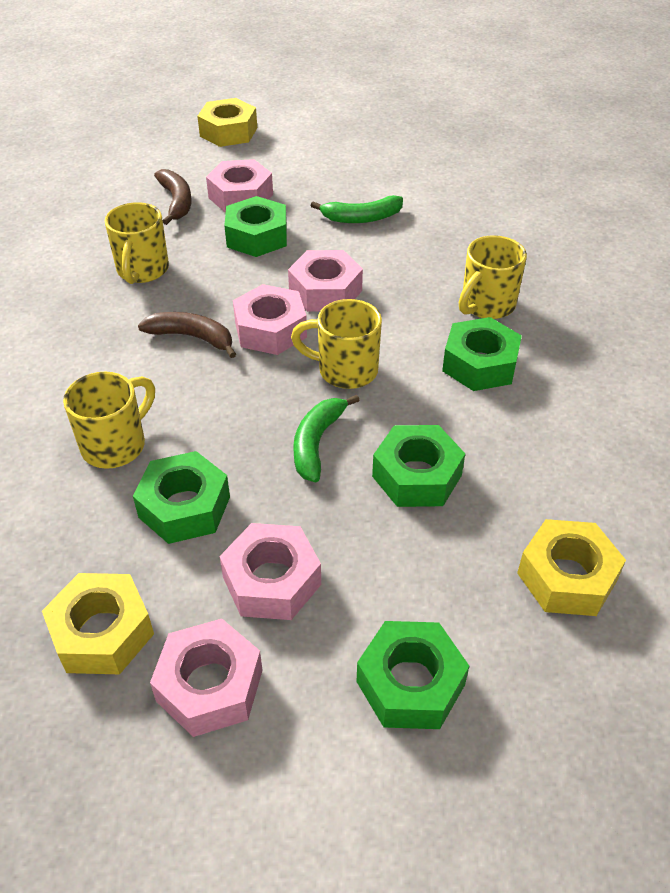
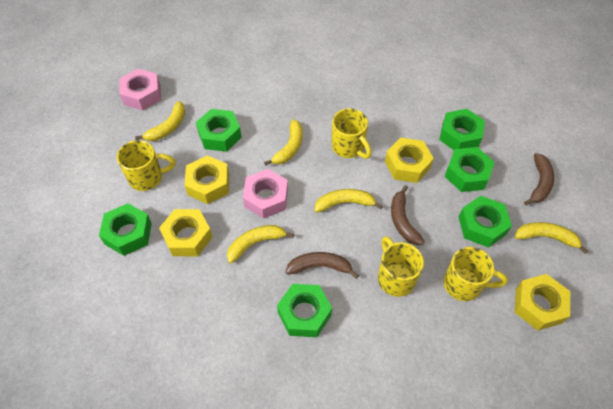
brown banana: 2 -> 3
green banana: 2 -> 0
green nut: 5 -> 6
pink nut: 5 -> 2
yellow banana: 0 -> 5
yellow nut: 3 -> 4

